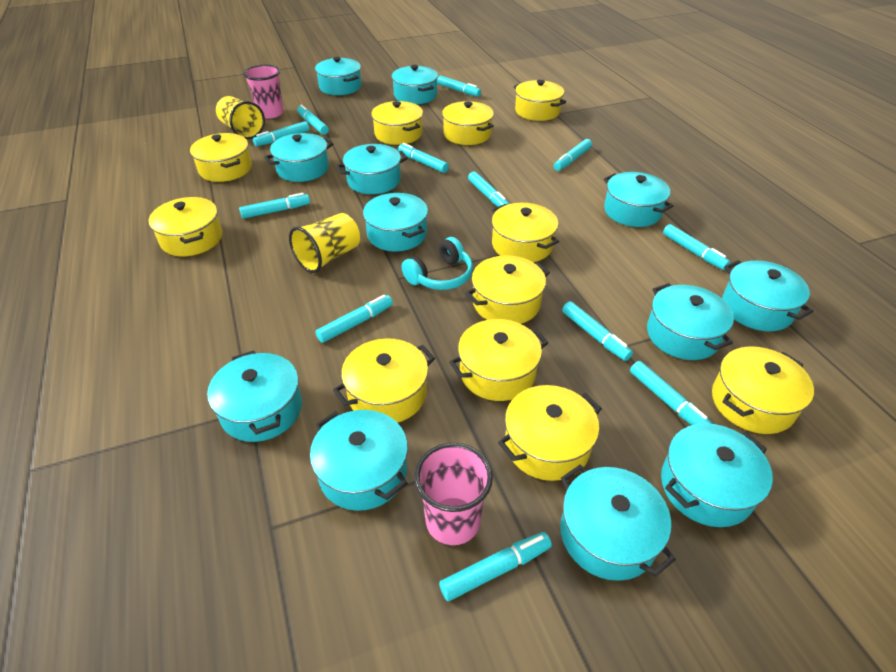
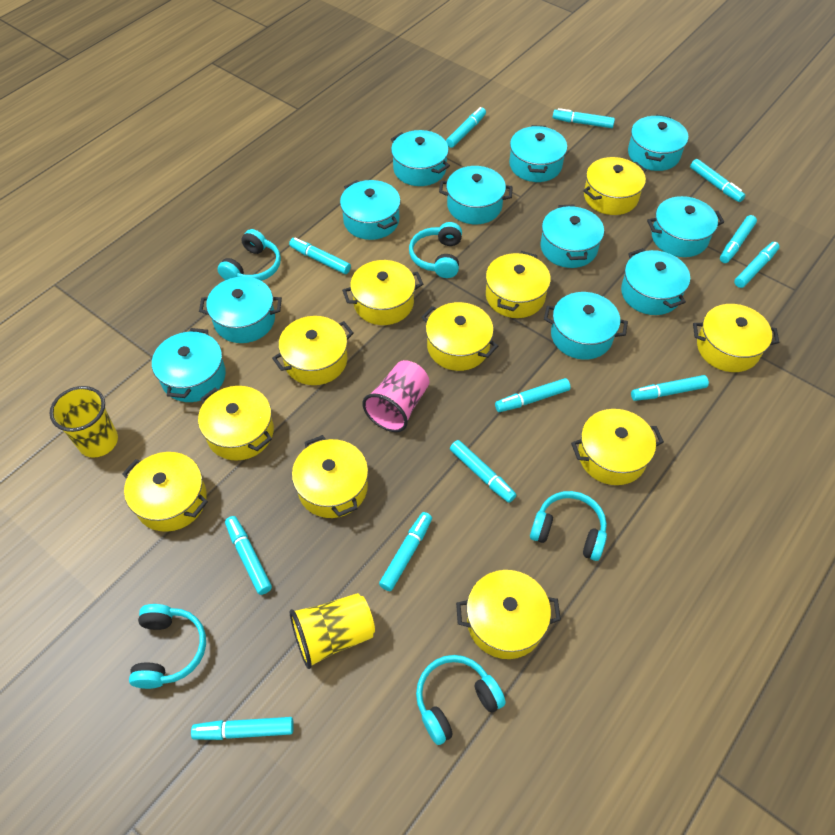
pink cup: 2 -> 1
turquoise headphones: 1 -> 5
turquoise pot: 12 -> 11

